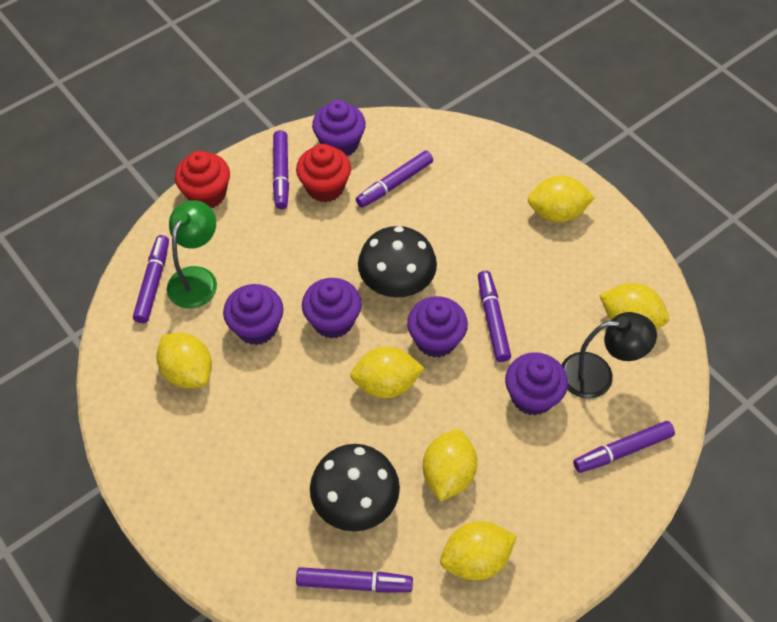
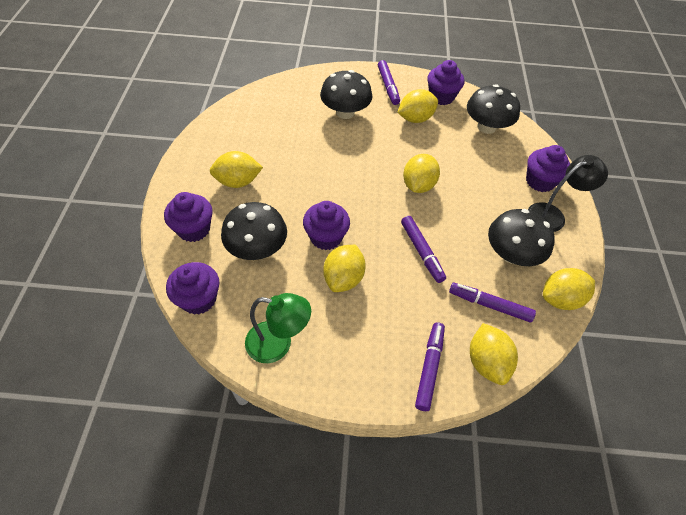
black mushroom: 2 -> 4
purple marker: 6 -> 4
red cupcake: 2 -> 0

